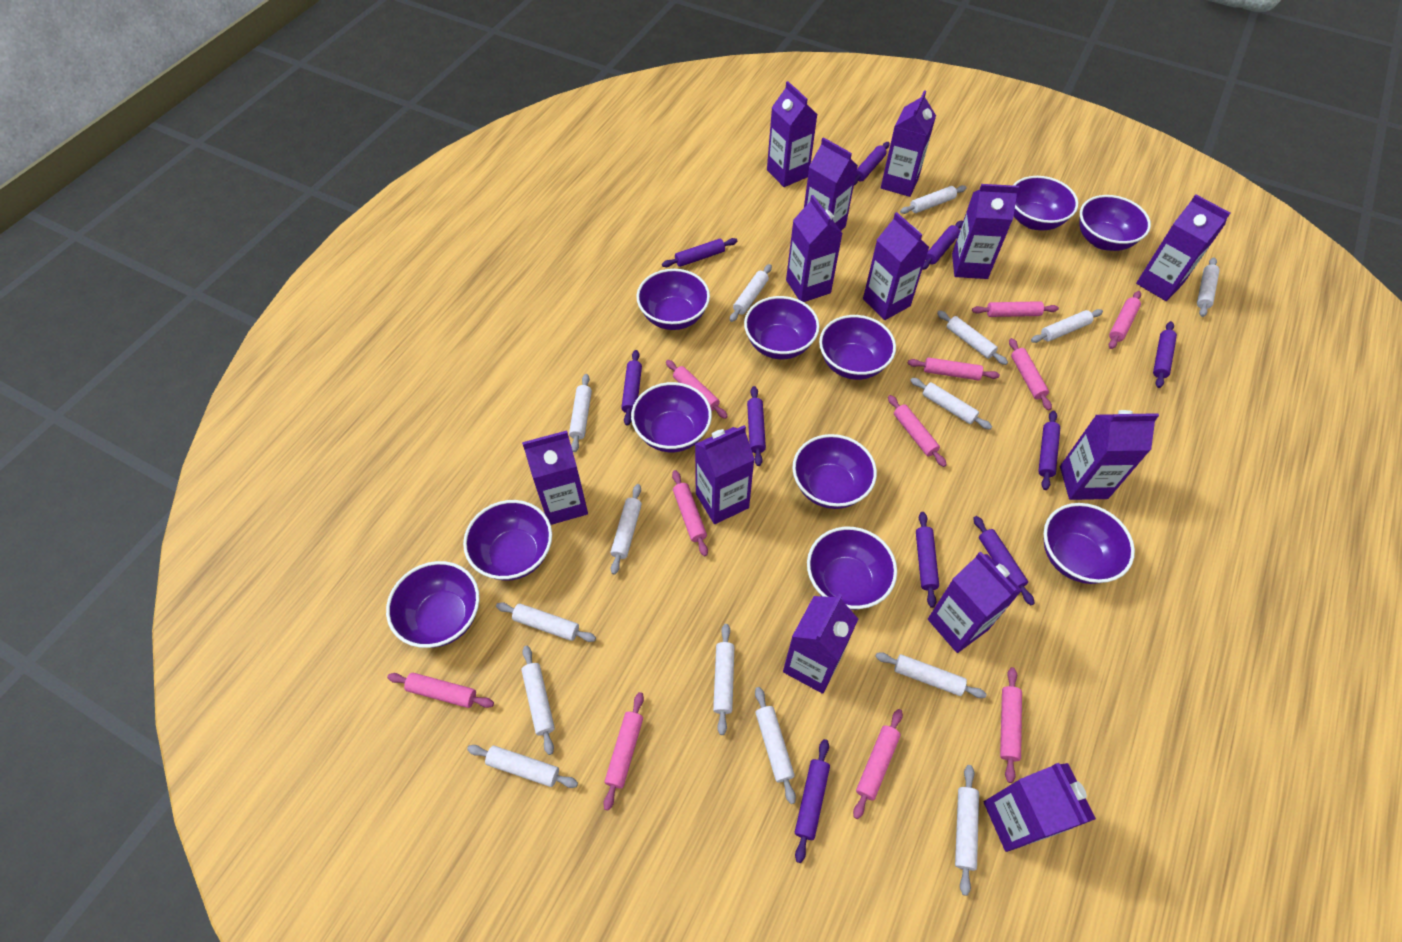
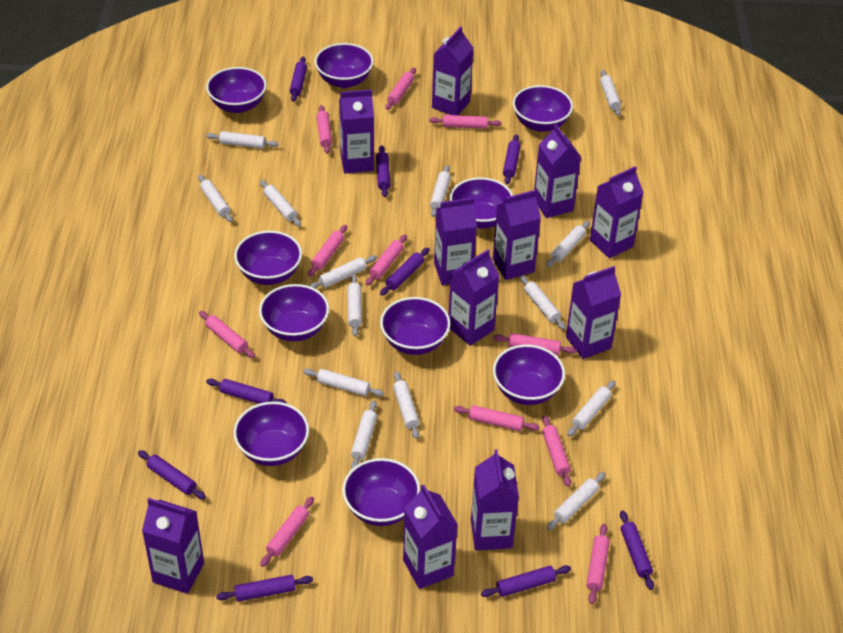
purple bowl: 11 -> 10
purple carton: 13 -> 11
purple rolling pin: 10 -> 9
white rolling pin: 15 -> 14

